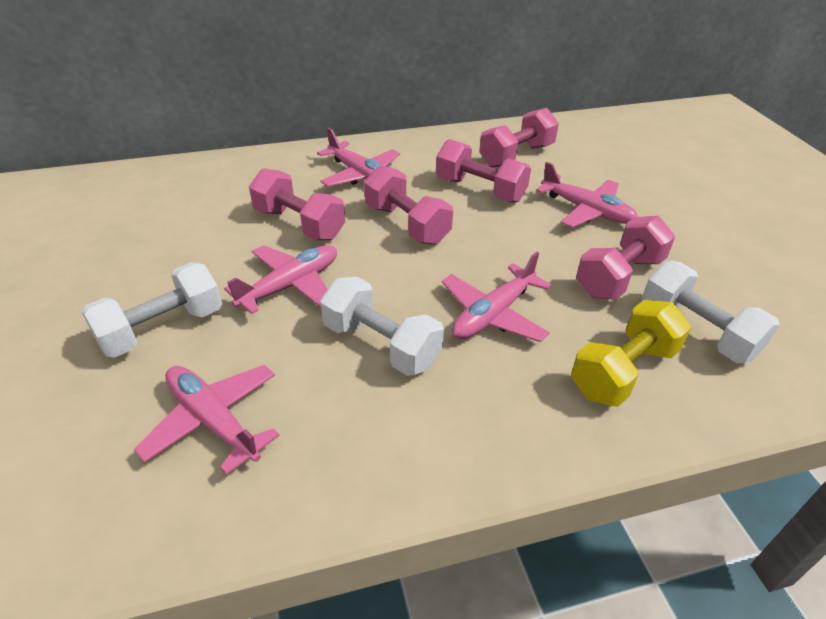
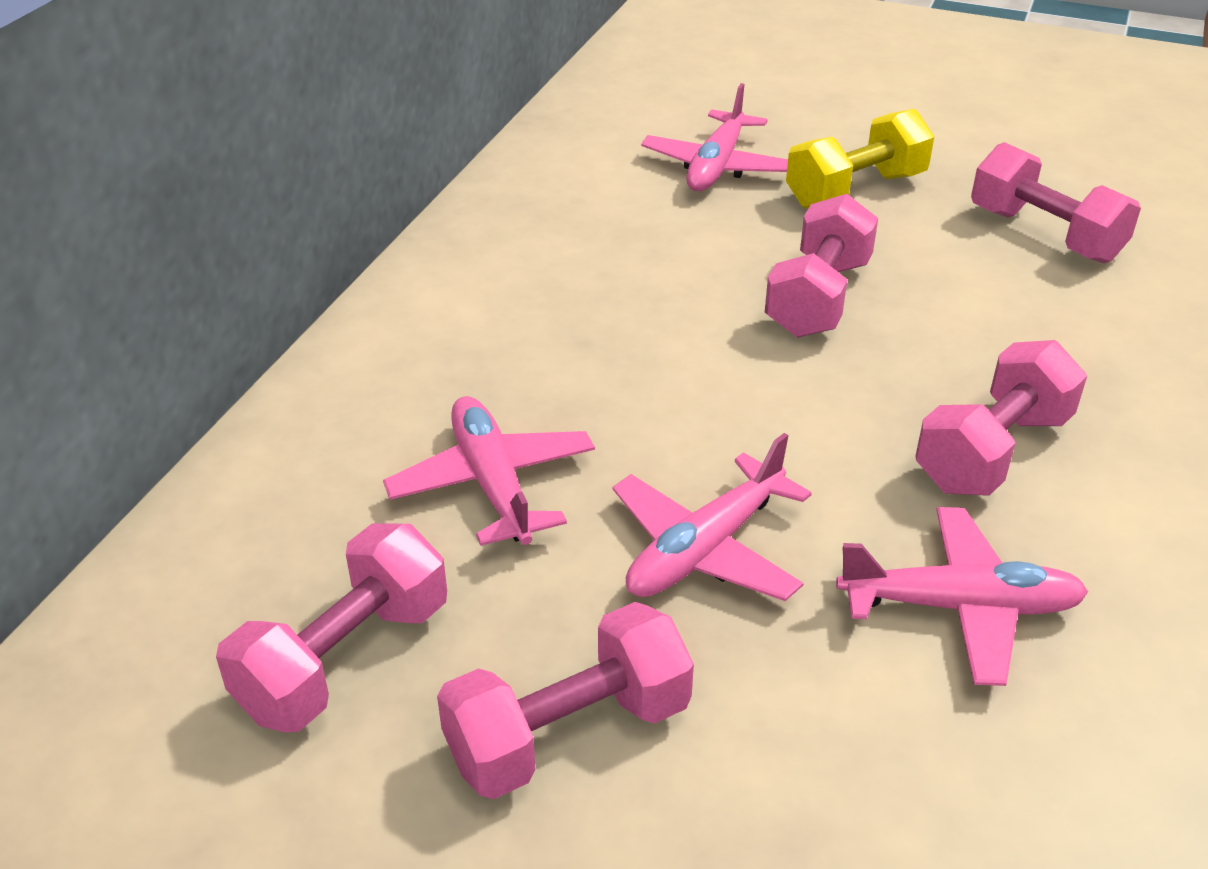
pink plane: 5 -> 4
white dumbbell: 3 -> 0

